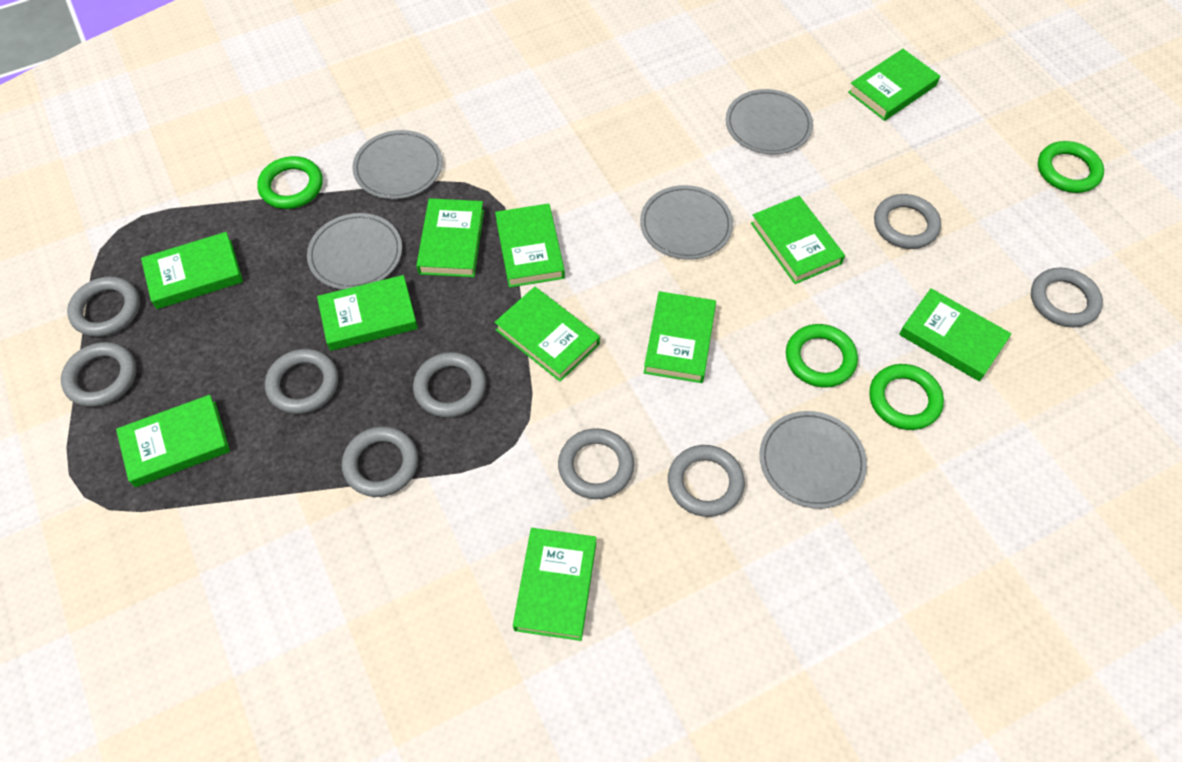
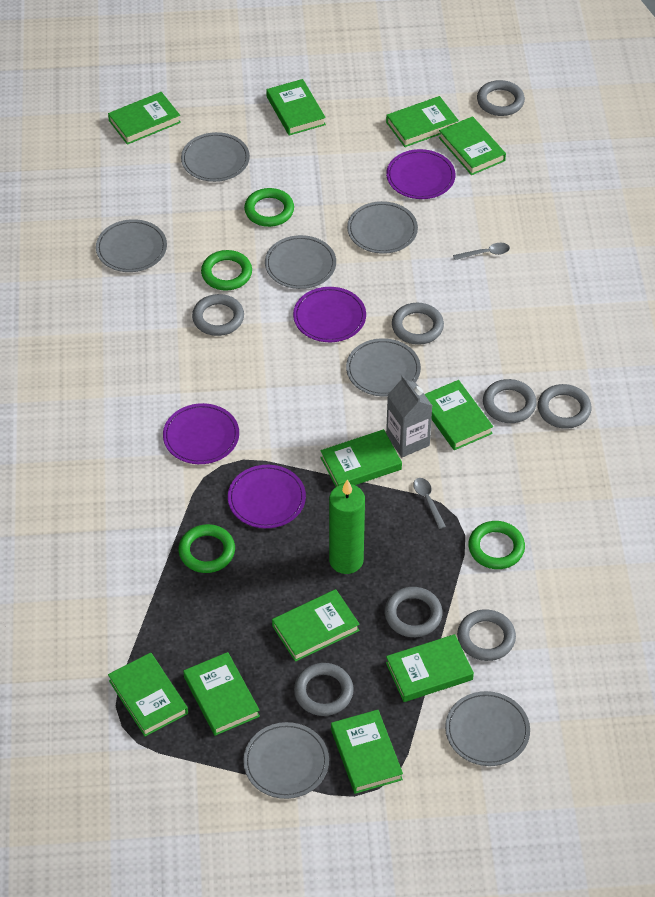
green candle: 0 -> 1
grey carton: 0 -> 1
grey plate: 5 -> 7
grey ring: 9 -> 8
grey spoon: 0 -> 2
purple plate: 0 -> 4

